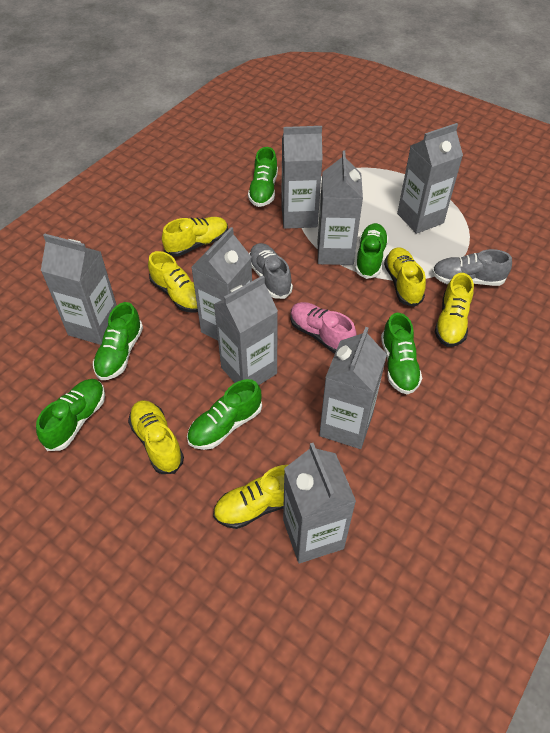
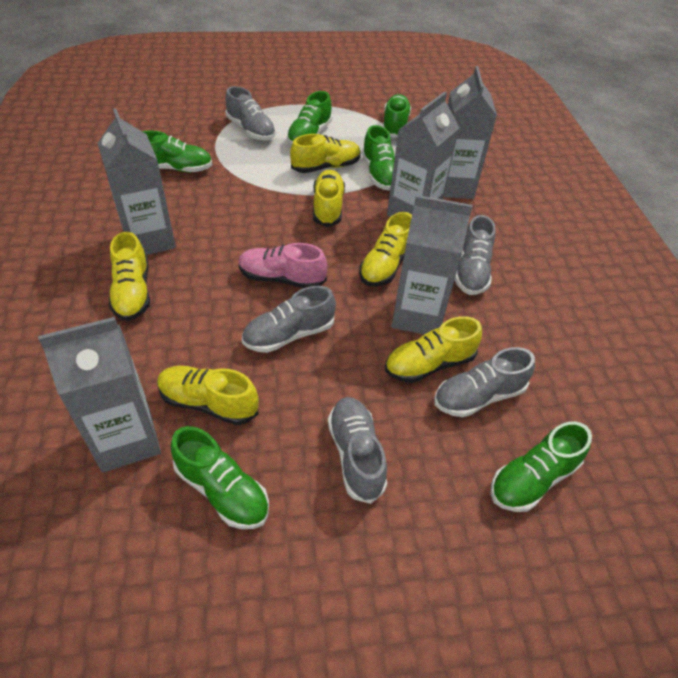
grey carton: 8 -> 5
grey shoe: 2 -> 5

